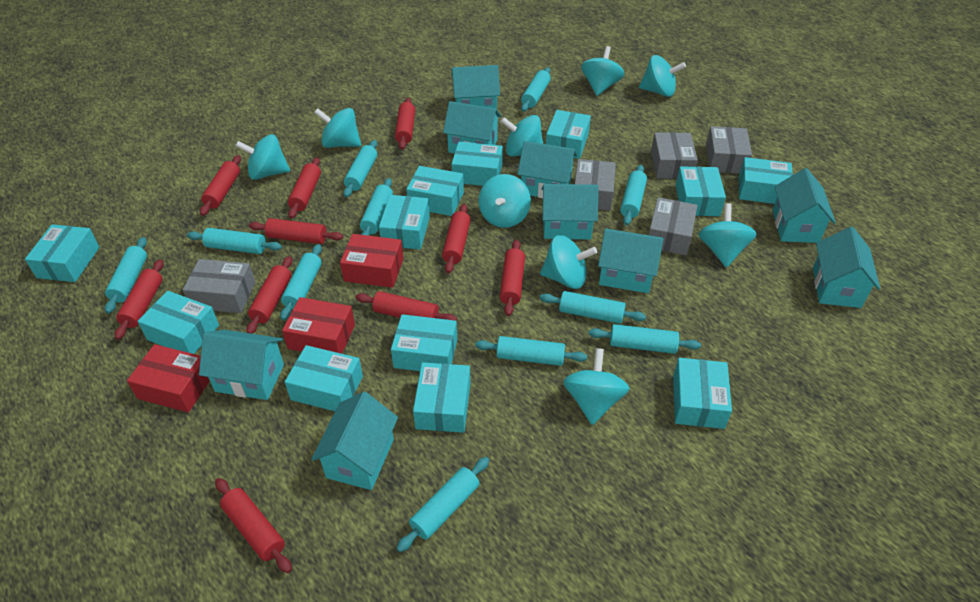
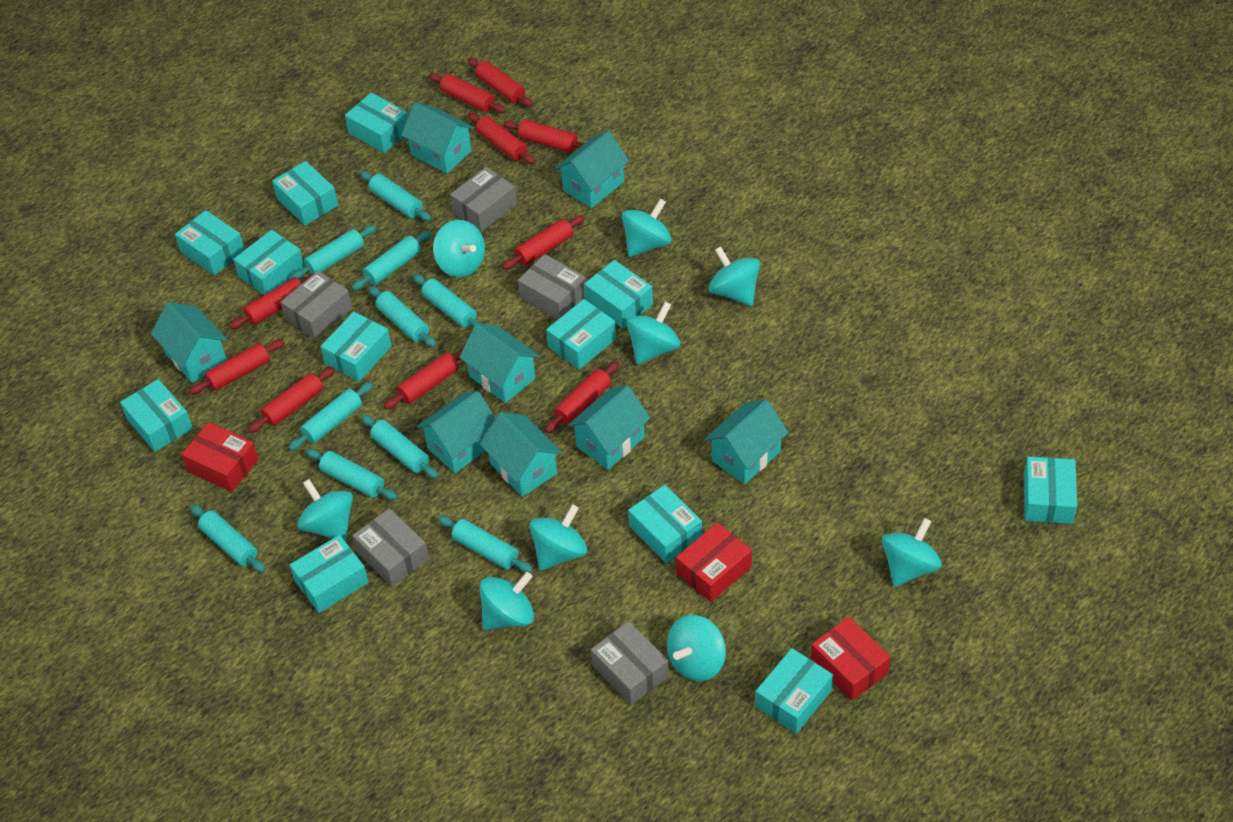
turquoise house: 9 -> 8
turquoise rolling pin: 11 -> 10

